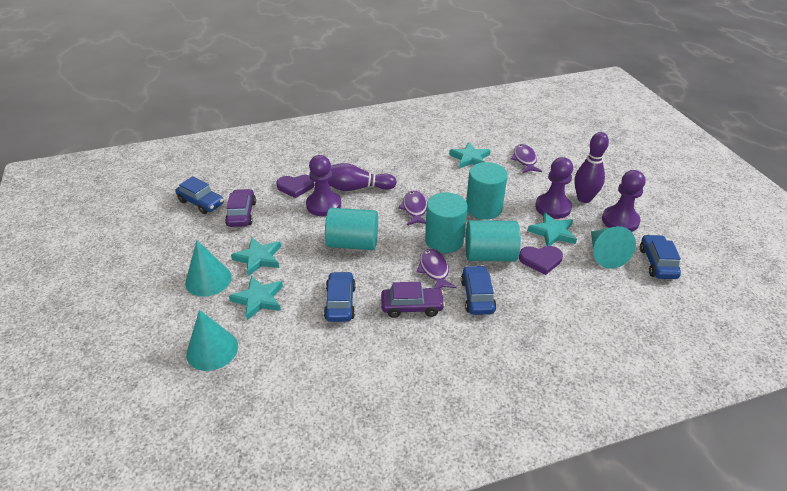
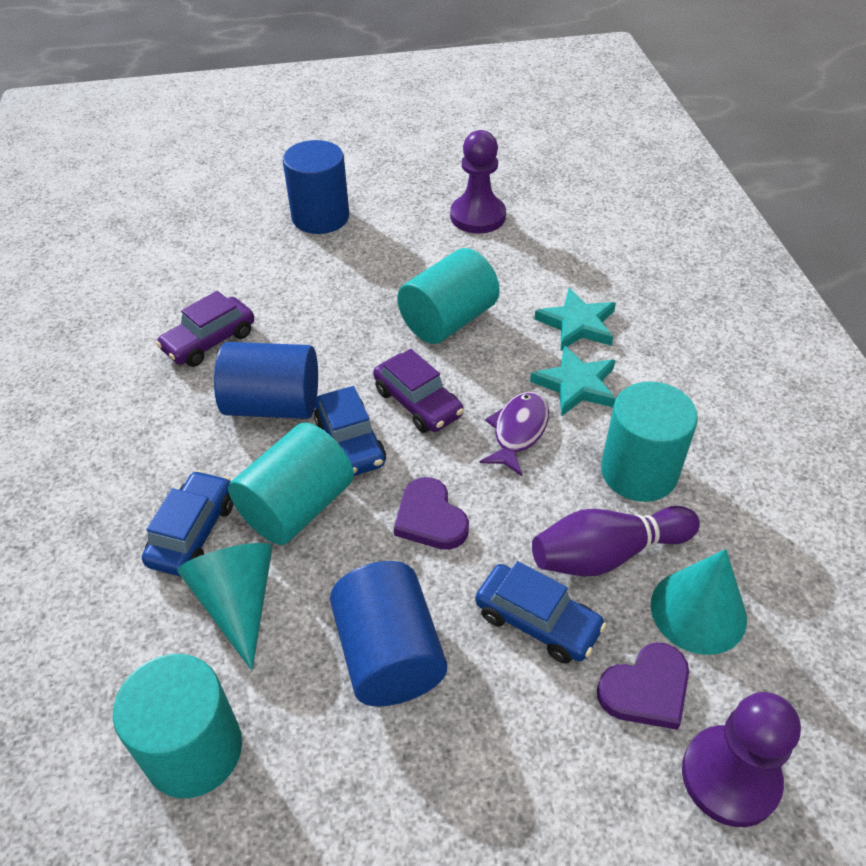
blue car: 4 -> 3
blue cylinder: 0 -> 3
purple bowling pin: 2 -> 1
purple fish: 3 -> 1
purple pawn: 3 -> 2
turquoise cone: 3 -> 2
turquoise star: 4 -> 2

